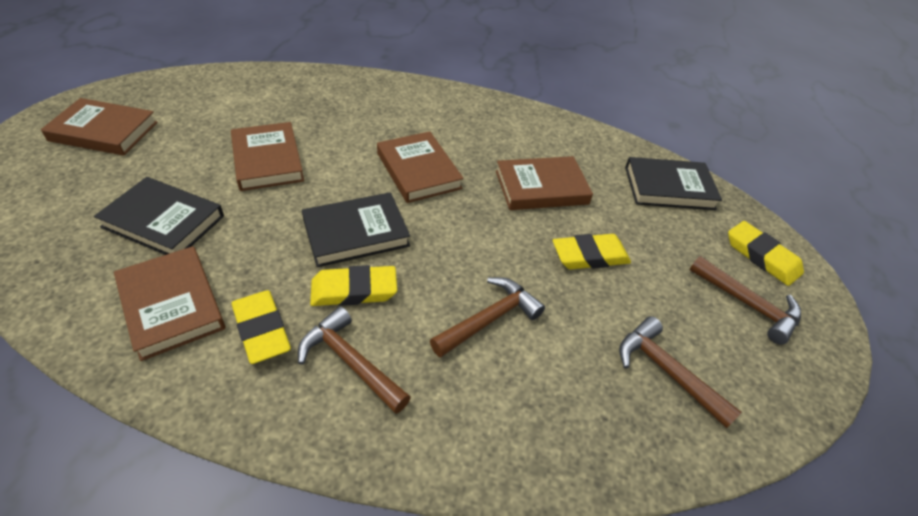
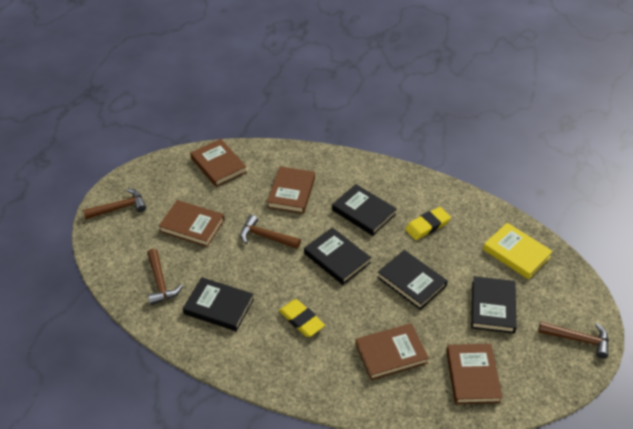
black book: 3 -> 5
yellow book: 0 -> 1
yellow eraser: 4 -> 2

